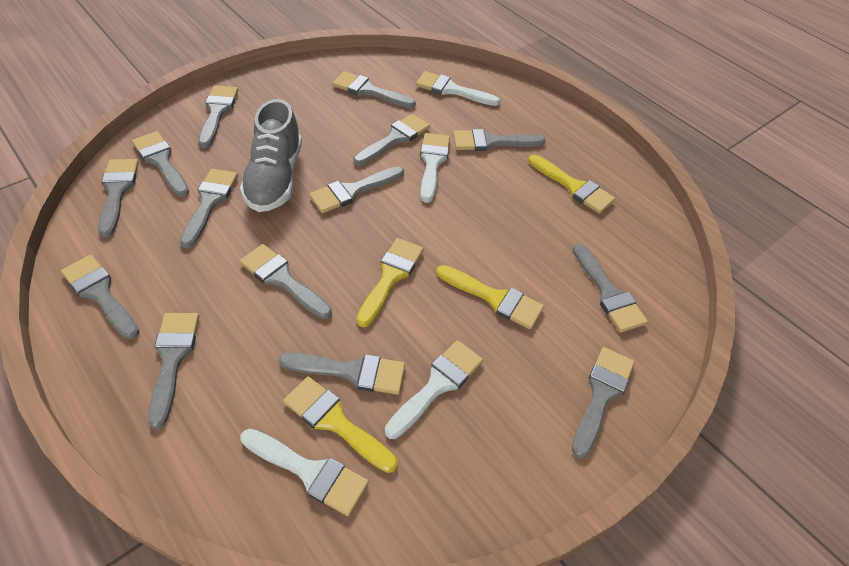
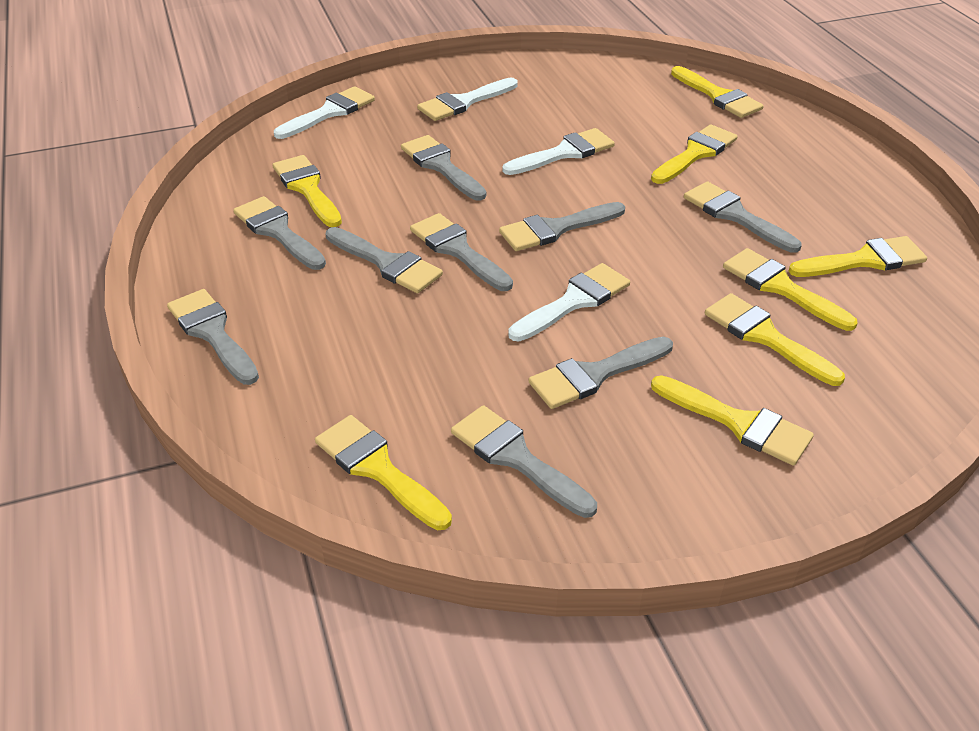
grey brush: 14 -> 9
grey shoe: 1 -> 0
yellow brush: 4 -> 8

